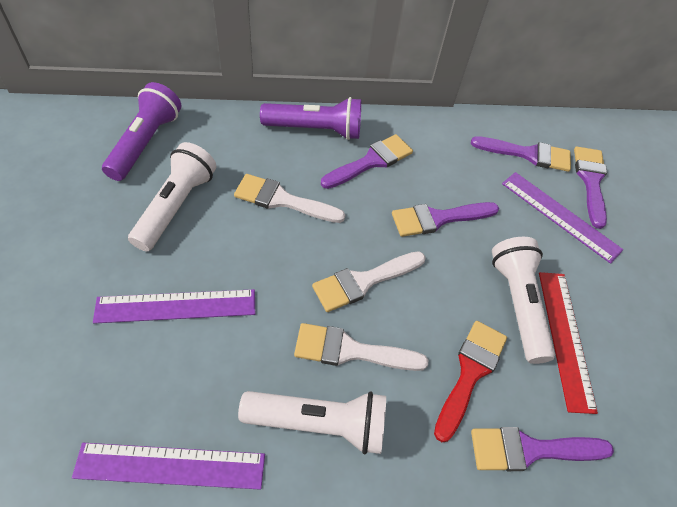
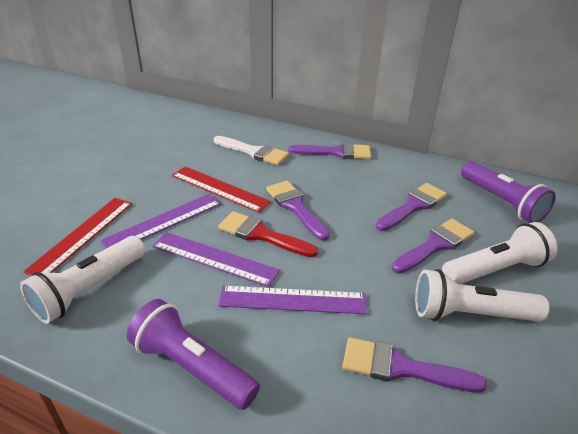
red ruler: 1 -> 2
white brush: 3 -> 1

